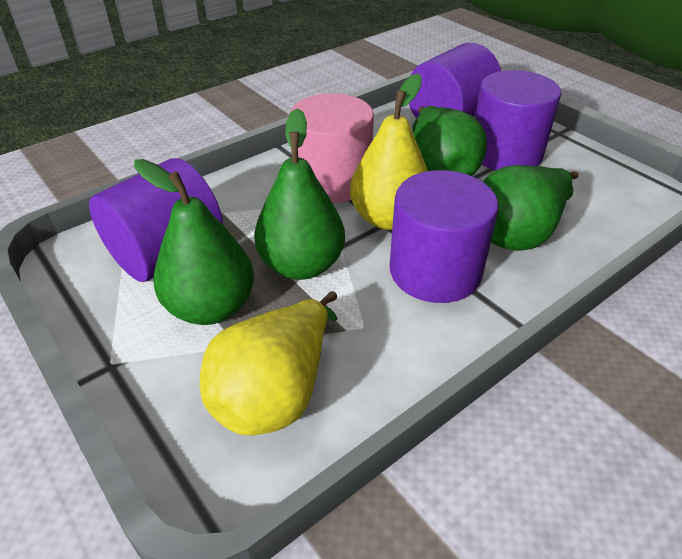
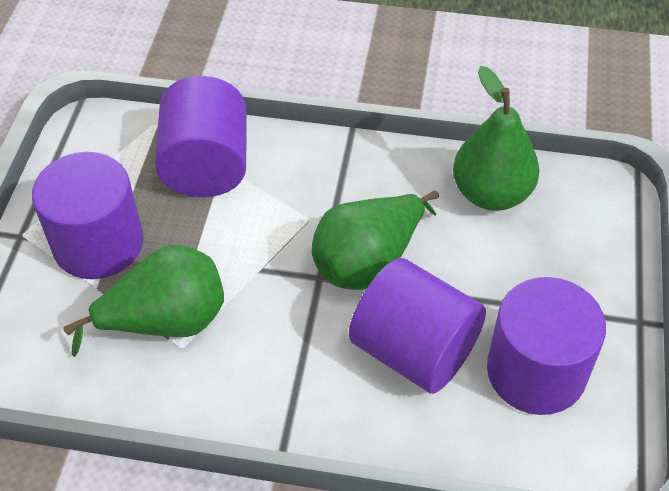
green pear: 4 -> 3
pink cylinder: 1 -> 0
yellow pear: 2 -> 0

